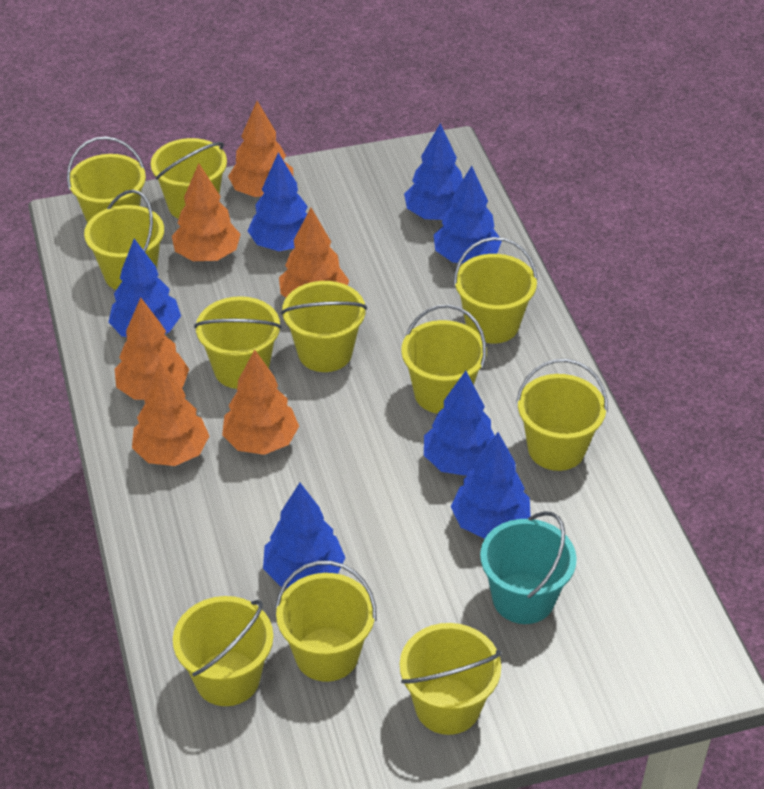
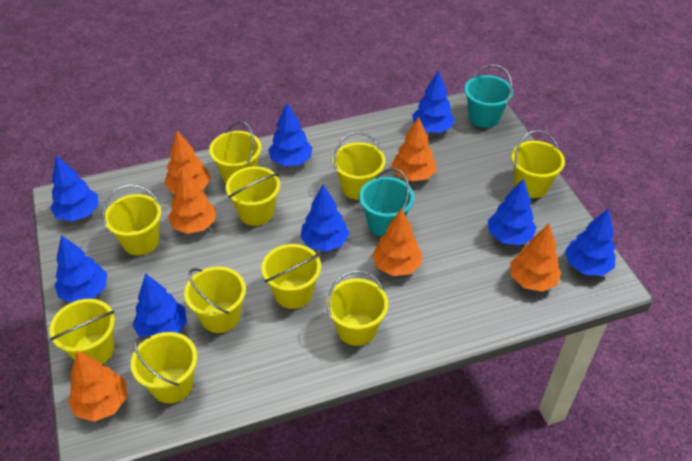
blue tree: 7 -> 8
turquoise bucket: 1 -> 2
yellow bucket: 11 -> 10

